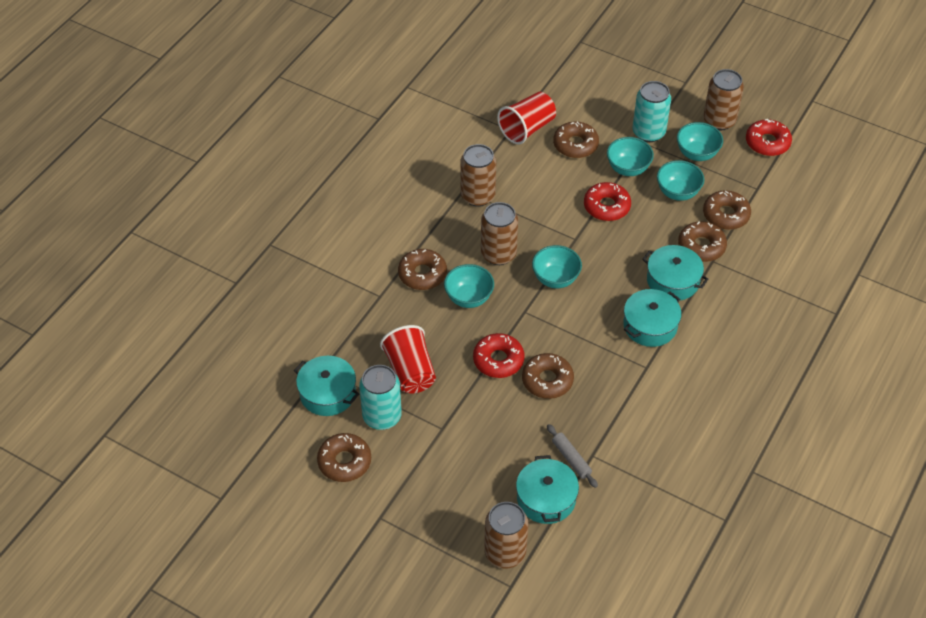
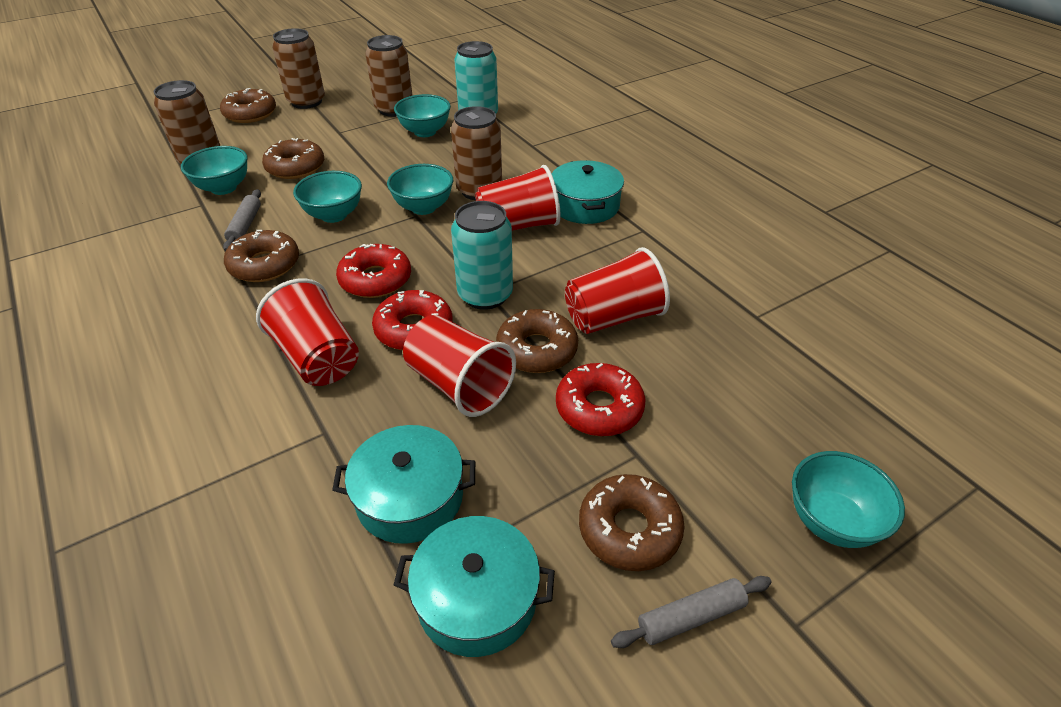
brown donut: 6 -> 5
grey rolling pin: 1 -> 2
red cup: 2 -> 4
turquoise pot: 4 -> 3

